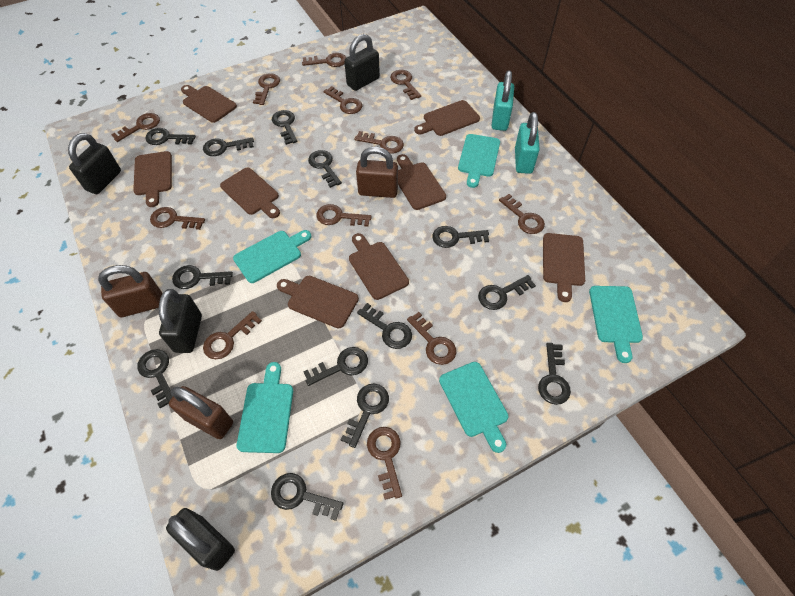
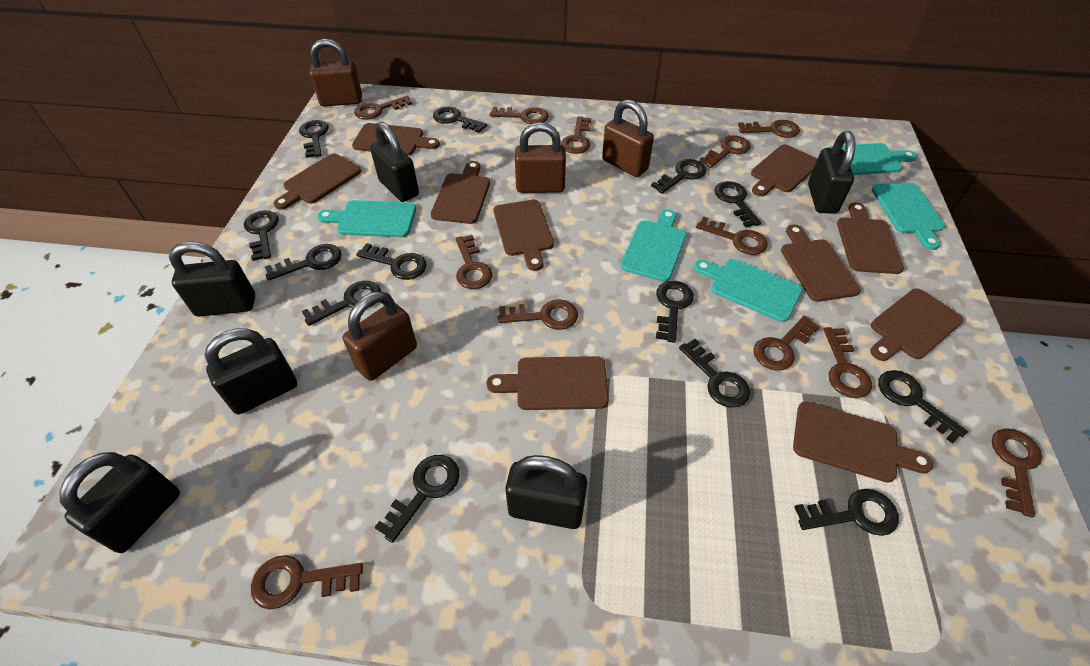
black padlock: 4 -> 6
brown cutting board: 8 -> 10
brown padlock: 3 -> 4
turquoise padlock: 2 -> 0

